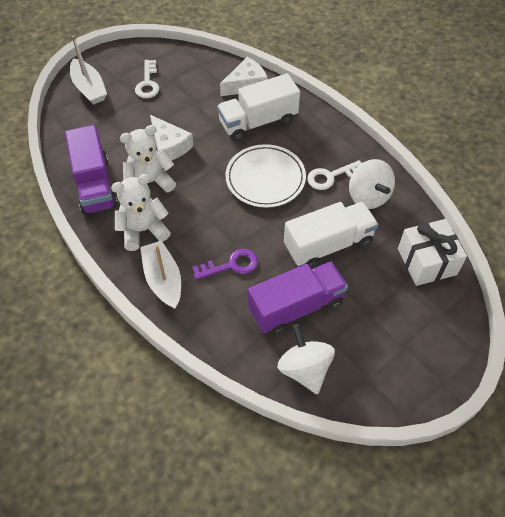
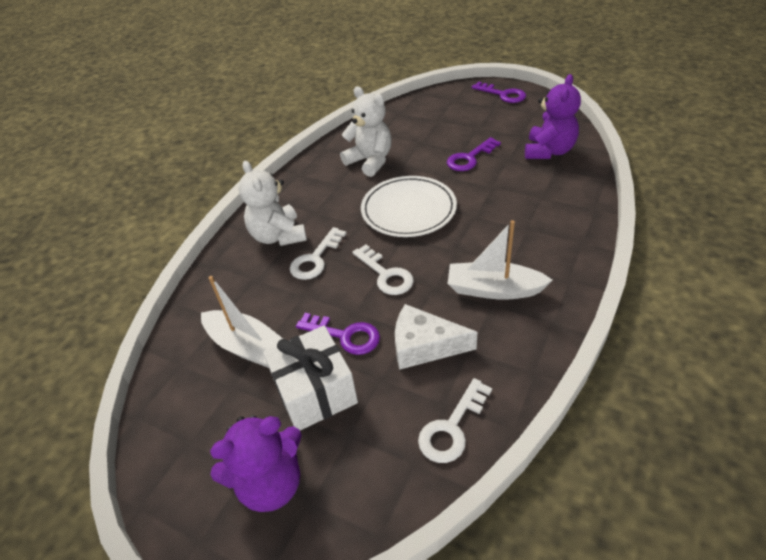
purple key: 1 -> 3
purple teddy bear: 0 -> 2
purple truck: 2 -> 0
white cheese: 2 -> 1
white key: 2 -> 3
white spinning top: 2 -> 0
white truck: 2 -> 0

